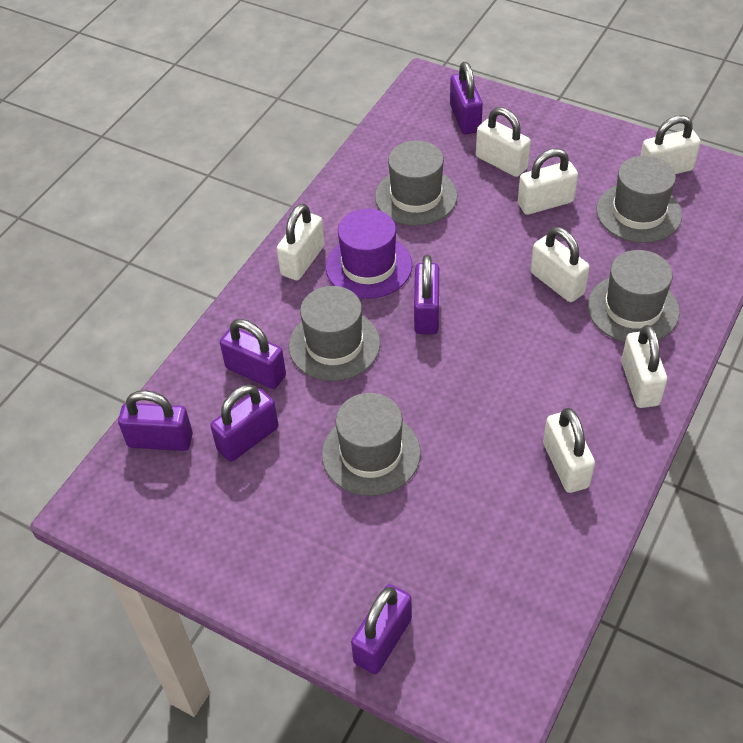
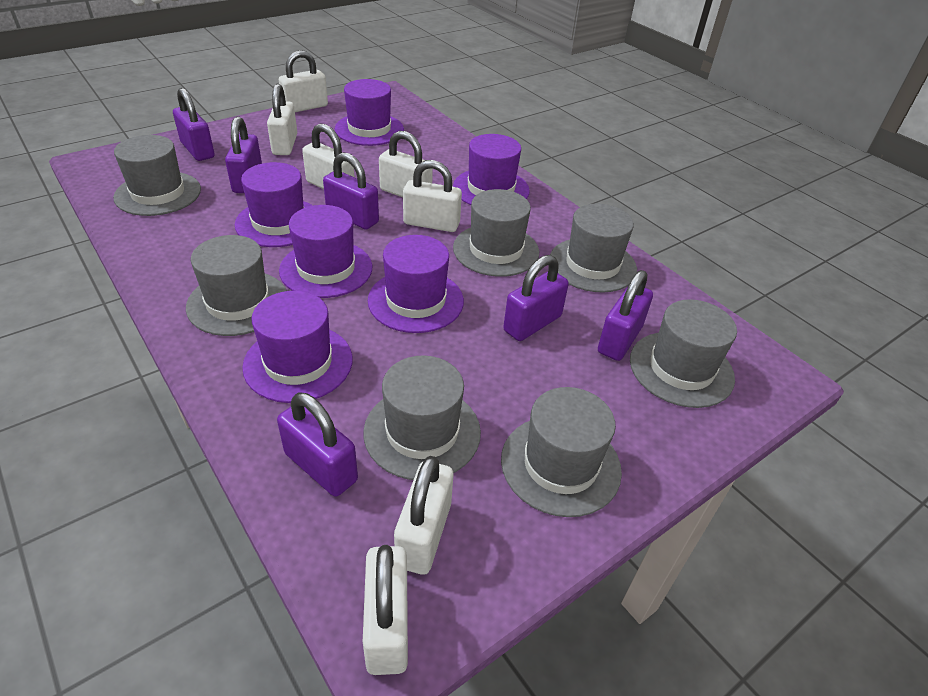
grey hat: 5 -> 7
purple hat: 1 -> 6

